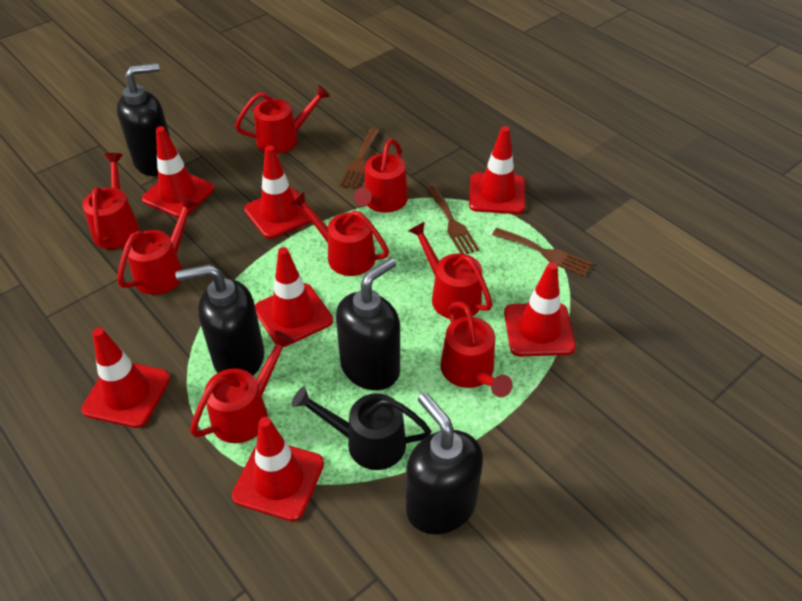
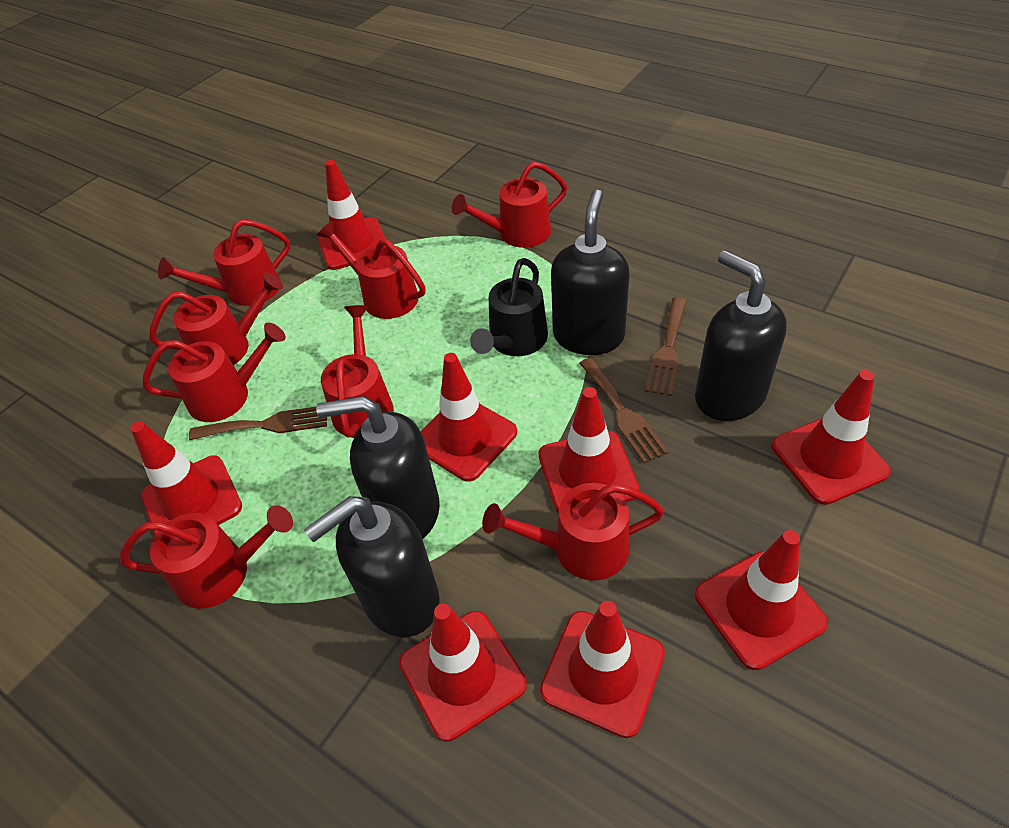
red traffic cone: 7 -> 8

